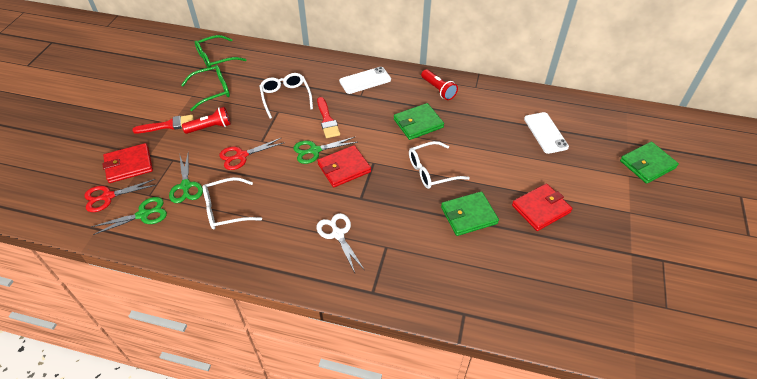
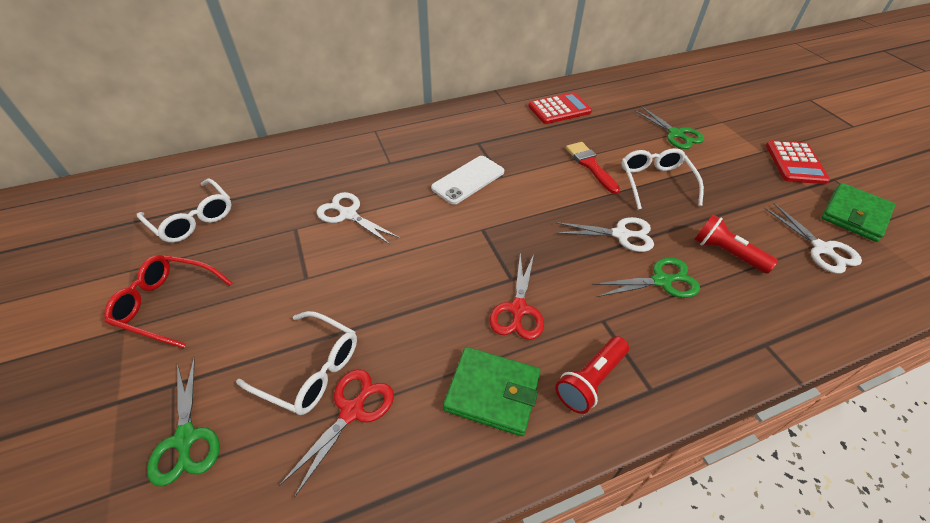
green glasses: 2 -> 0
green wallet: 3 -> 2
red brush: 2 -> 1
red calculator: 0 -> 2
red glasses: 0 -> 1
red wallet: 3 -> 0
white phone: 2 -> 1
white scissors: 1 -> 3

